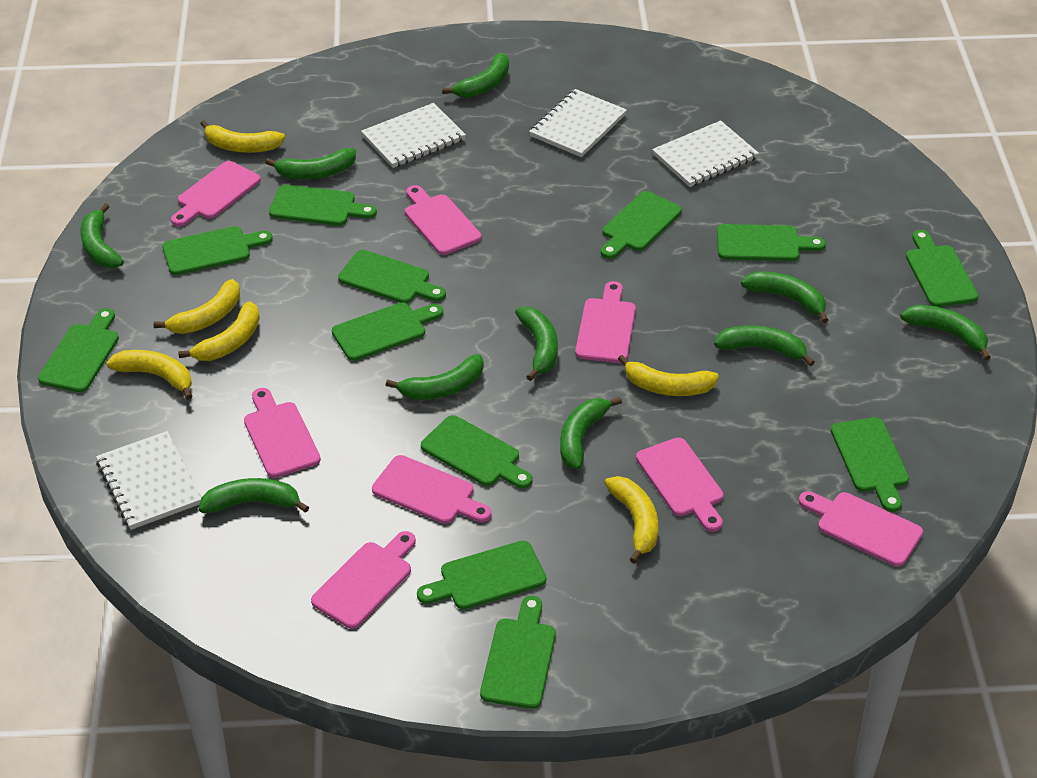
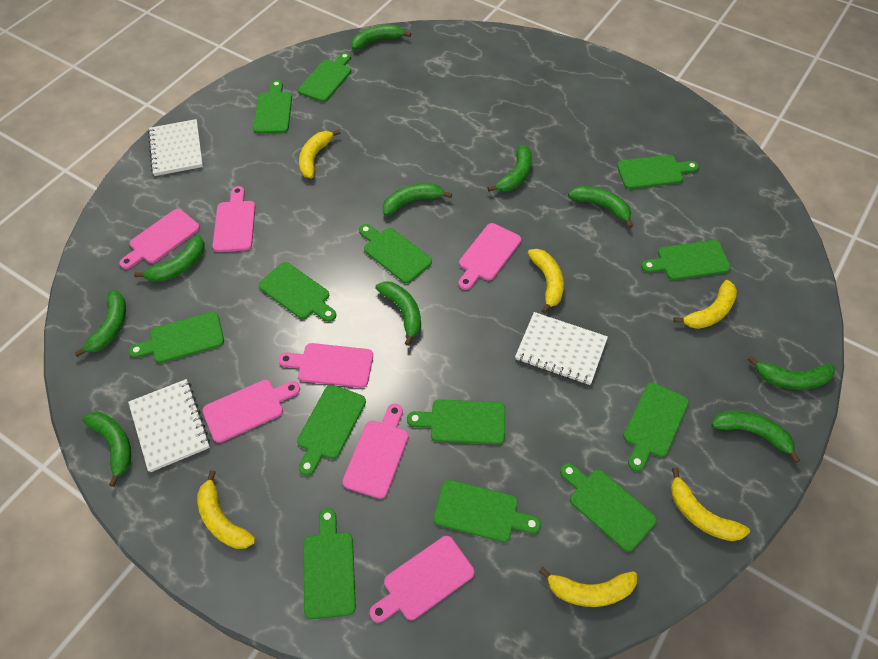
green cutting board: 12 -> 13
pink cutting board: 8 -> 7
white notebook: 4 -> 3

